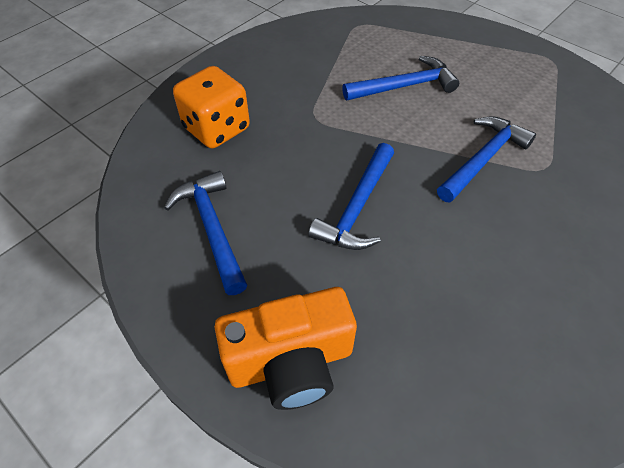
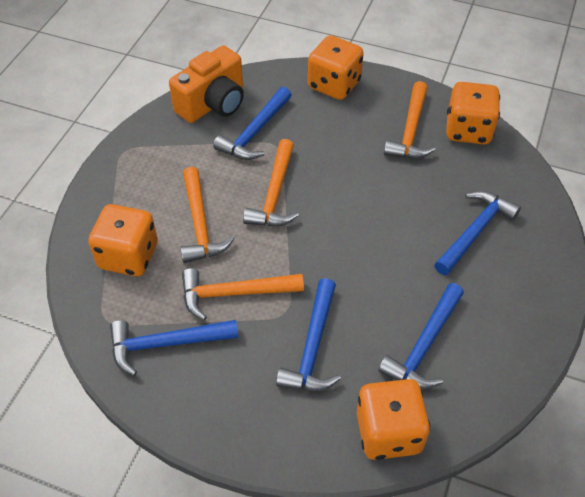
blue hammer: 4 -> 5
orange dice: 1 -> 4
orange hammer: 0 -> 4

